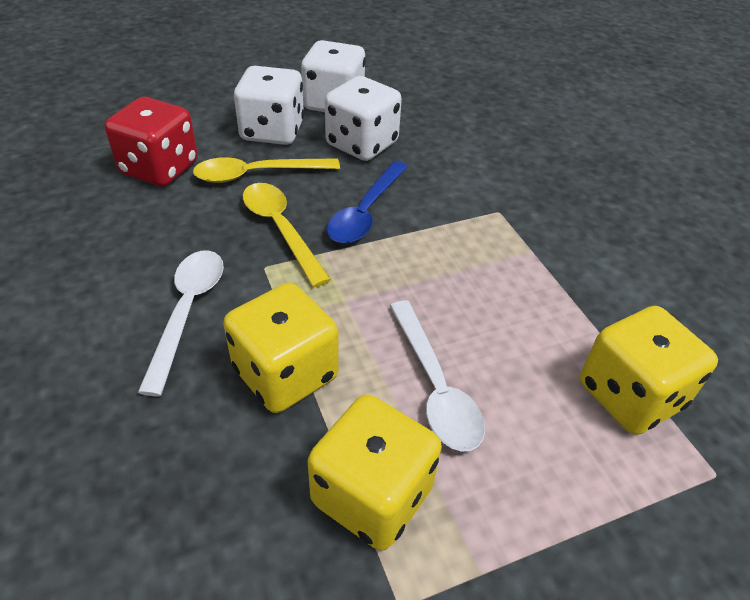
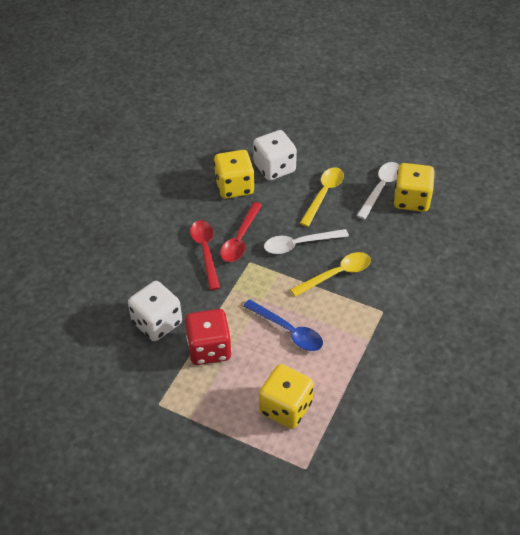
red spoon: 0 -> 2
white dice: 3 -> 2

